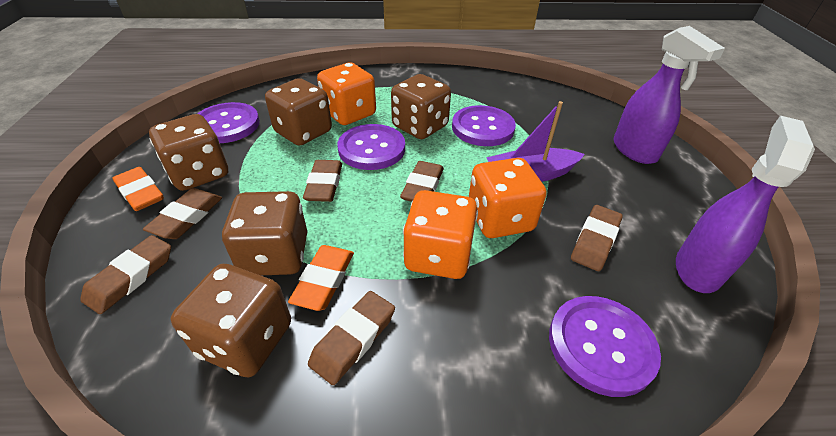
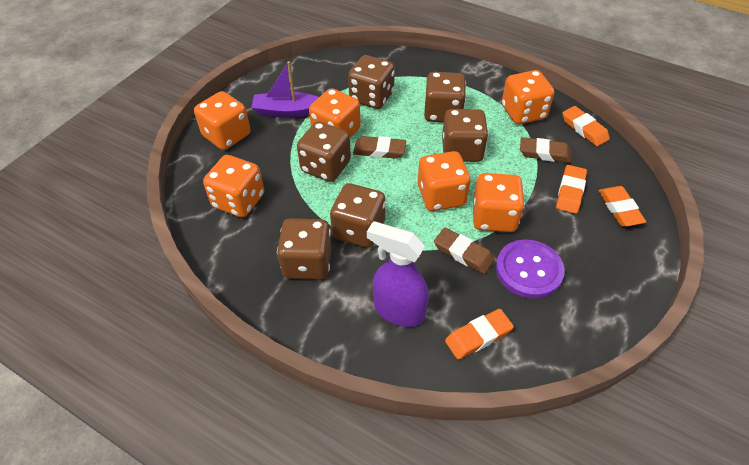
brown dice: 5 -> 6
brown eraser: 6 -> 3
orange dice: 3 -> 6
orange eraser: 2 -> 4
purple button: 4 -> 1
purple spray bottle: 2 -> 1

